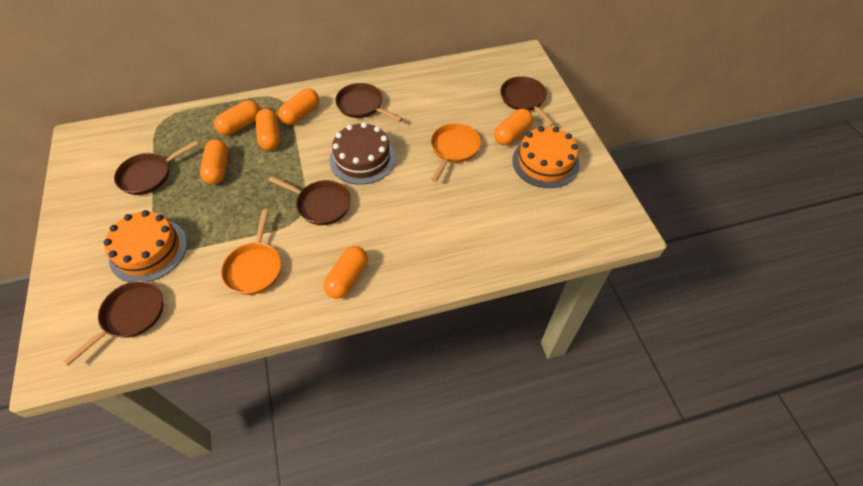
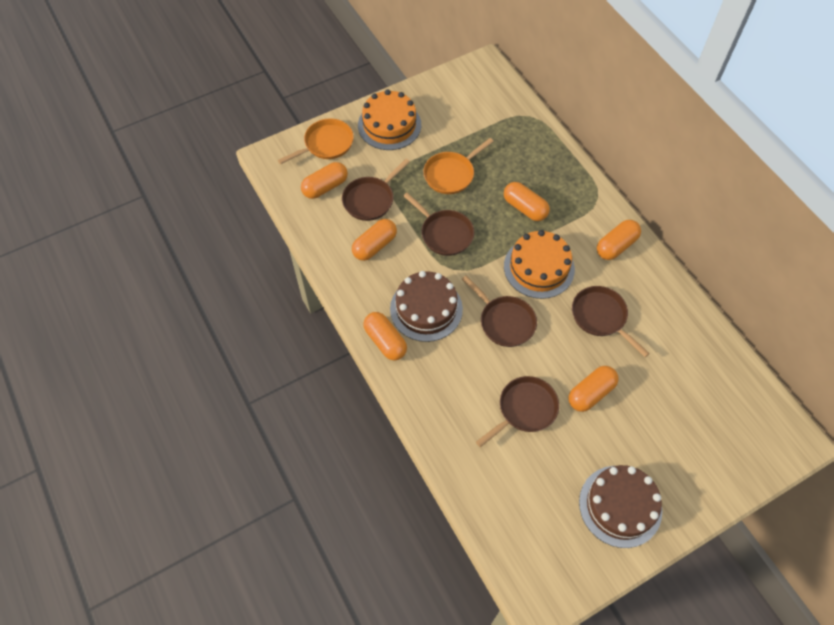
brown cake: 1 -> 2

